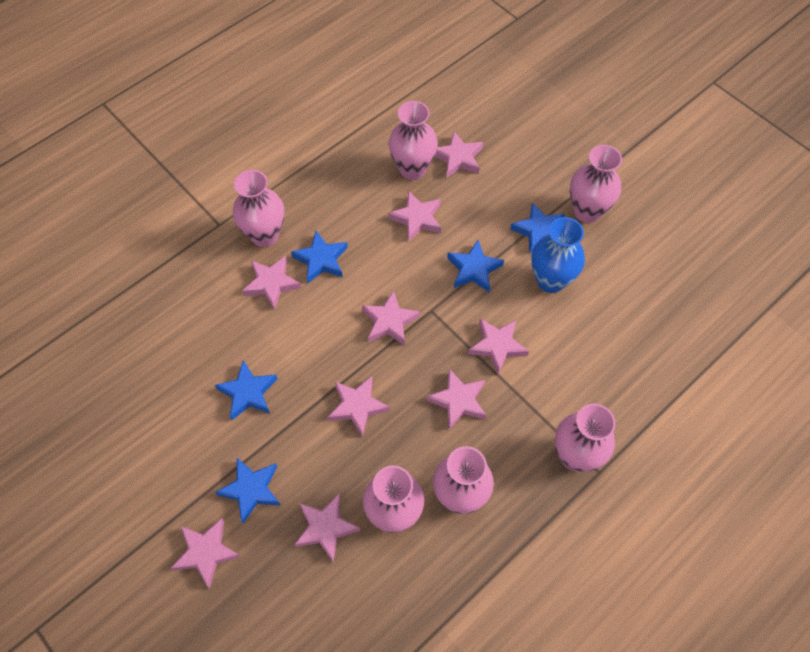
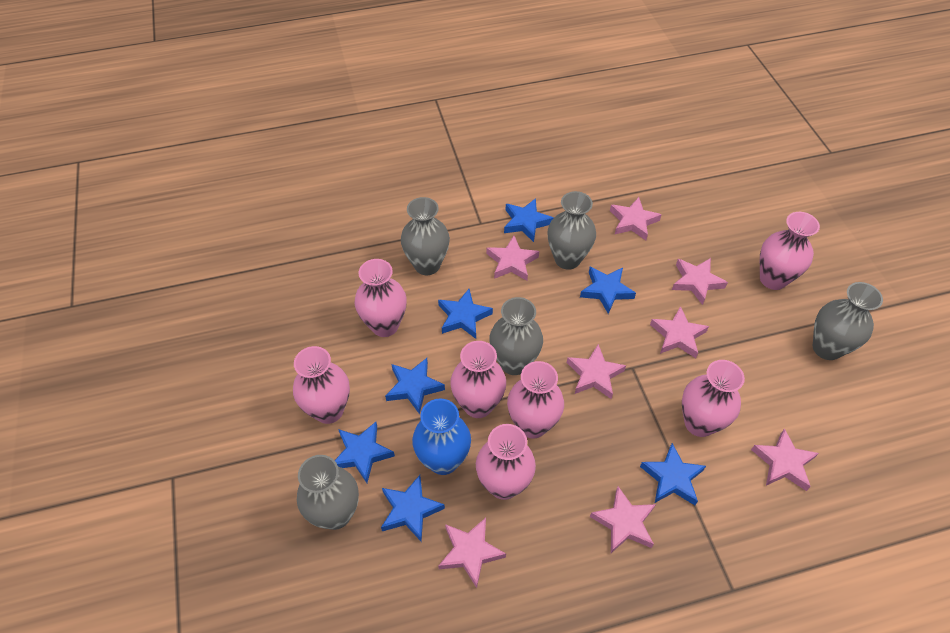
blue star: 5 -> 7
grey vase: 0 -> 5
pink star: 9 -> 8
pink vase: 6 -> 7

